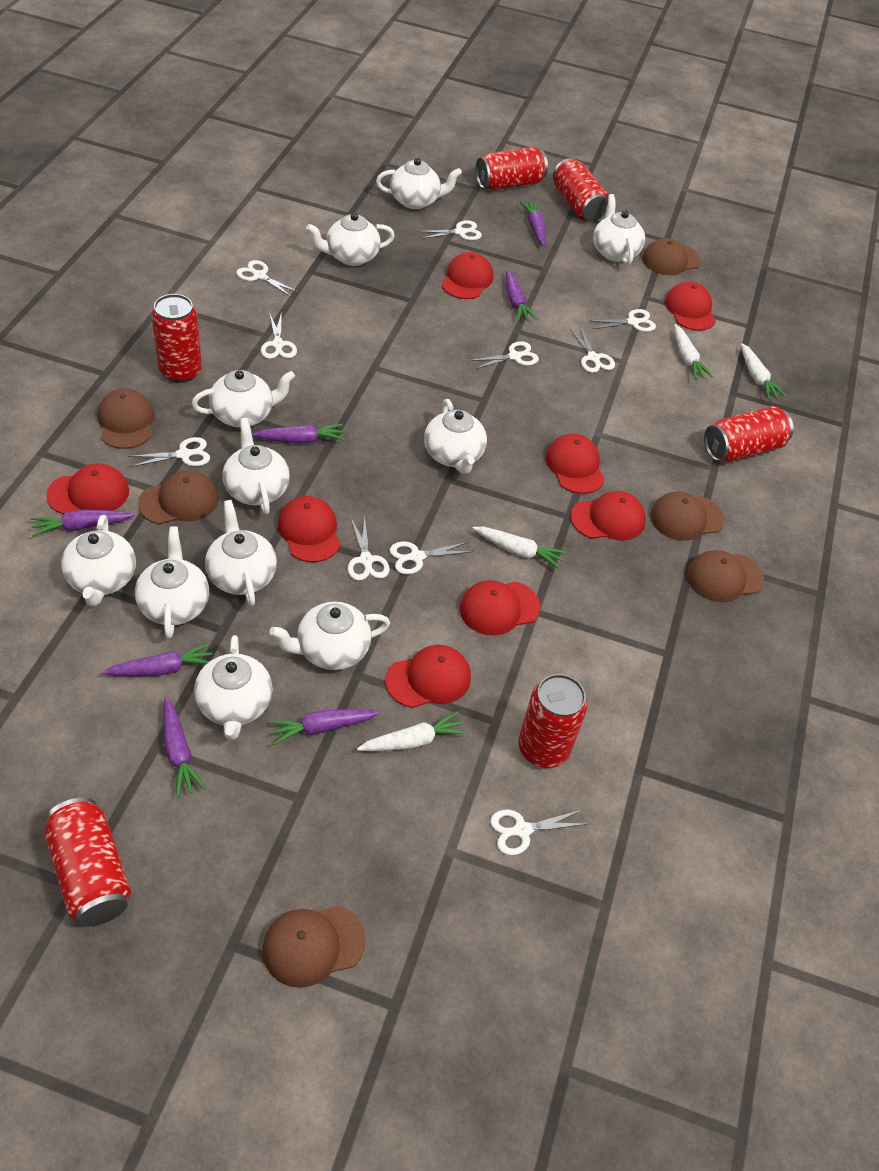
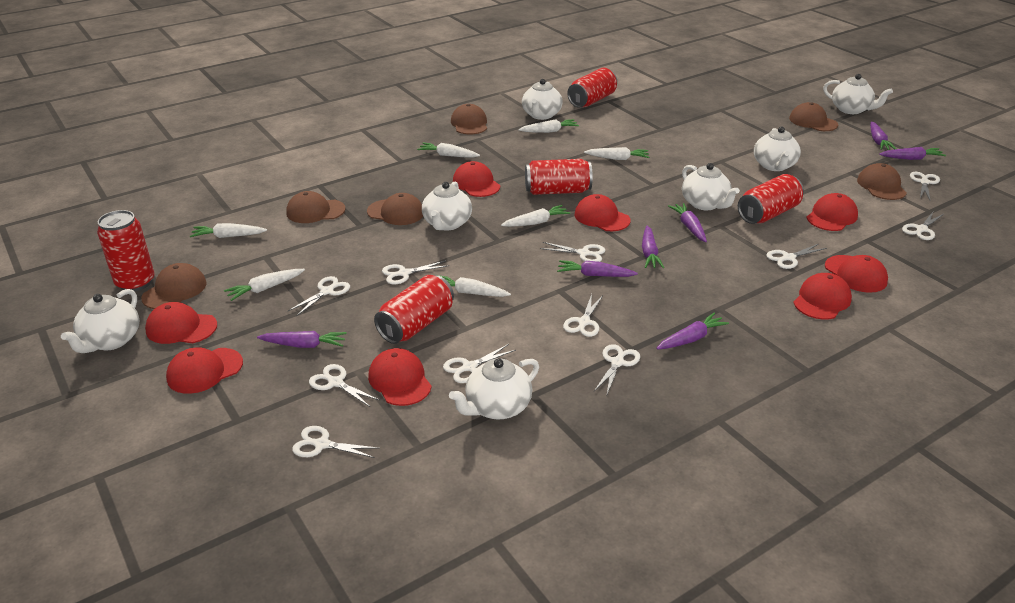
red can: 6 -> 5
white carrot: 4 -> 7
white scissors: 10 -> 11
white teapot: 11 -> 7

